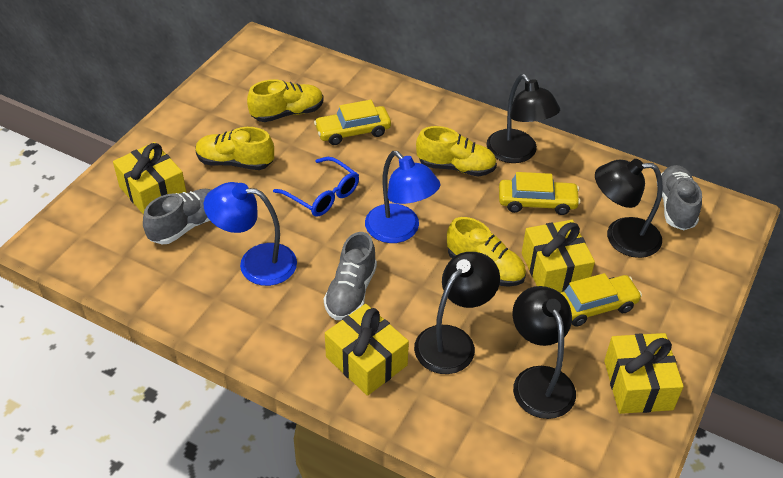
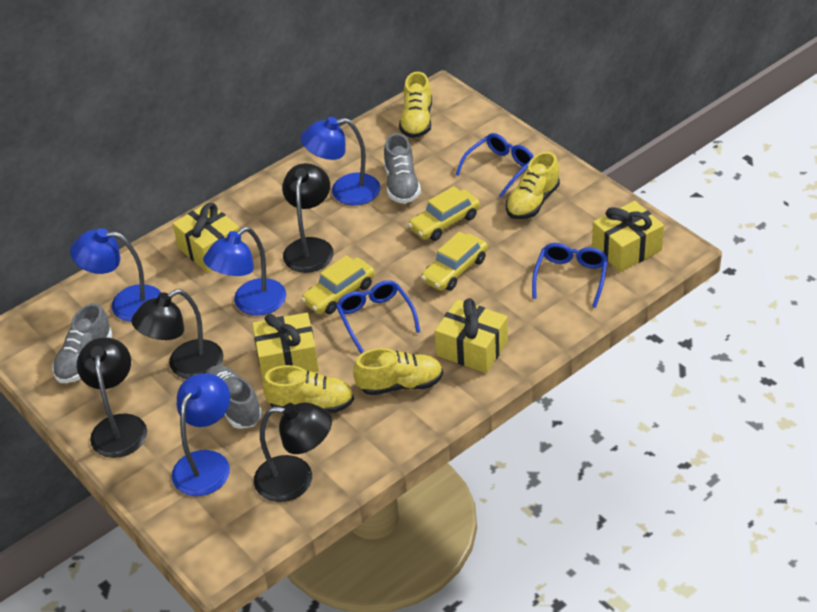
blue glasses: 1 -> 3
blue lamp: 2 -> 4

